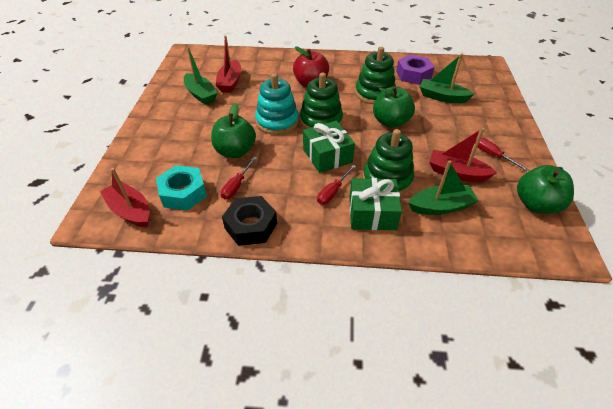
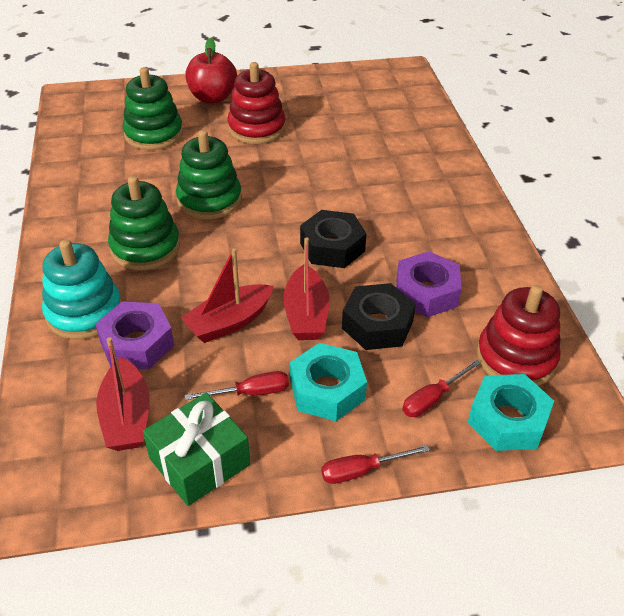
black nut: 1 -> 2
green apple: 3 -> 0
green boat: 3 -> 0
green gift: 2 -> 1
purple nut: 1 -> 2
red stacking toy: 0 -> 2
turquoise nut: 1 -> 2

